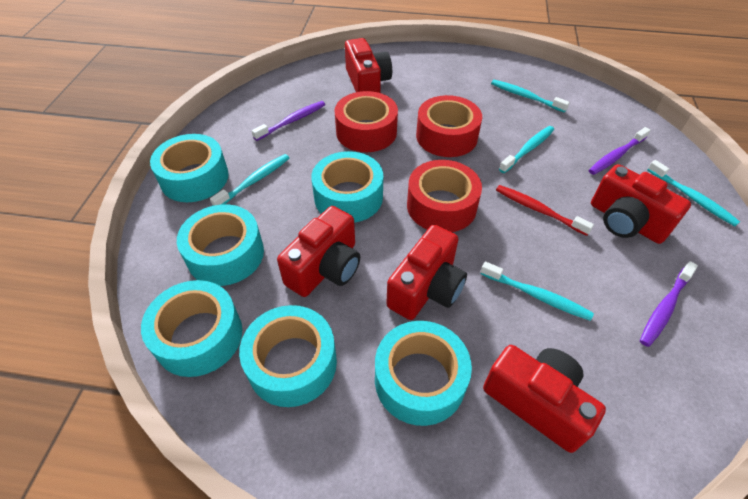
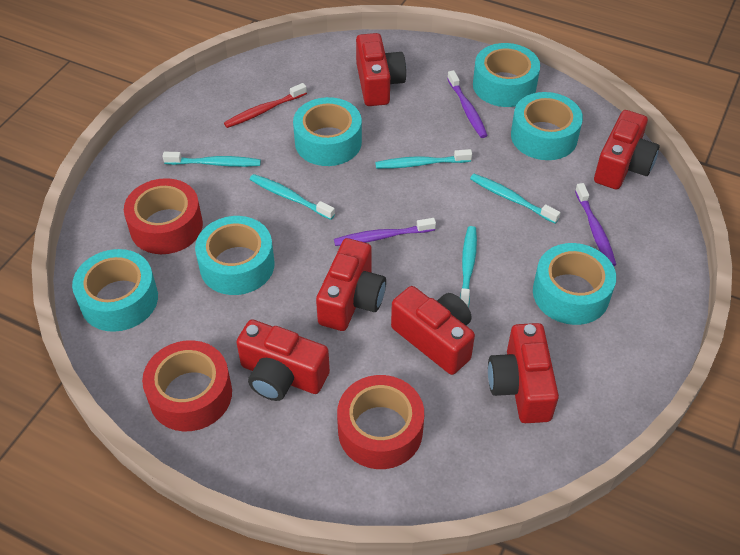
red camera: 5 -> 6

